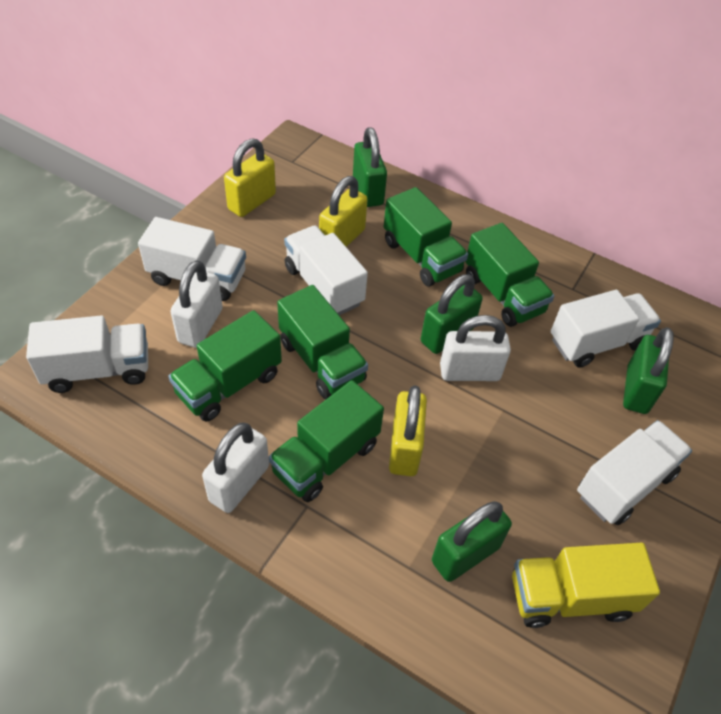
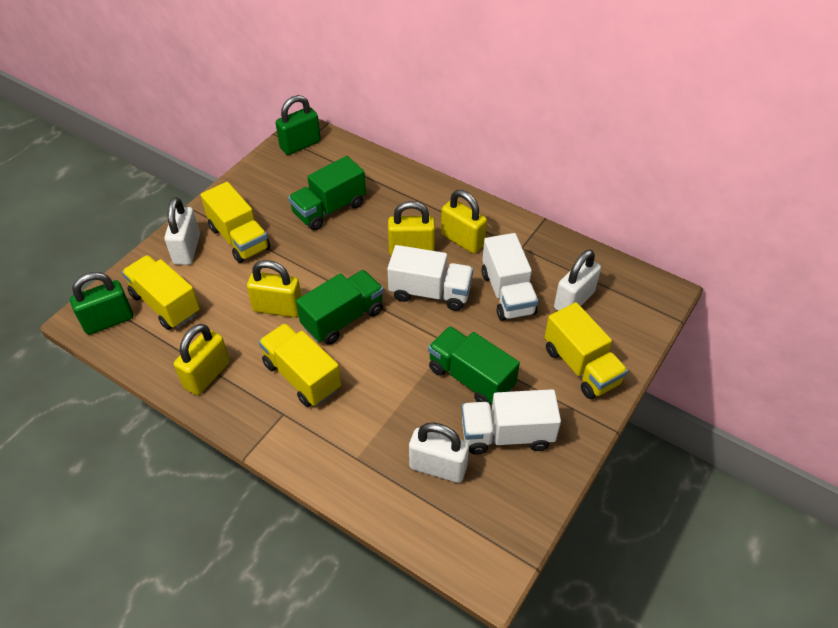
green padlock: 4 -> 2
green truck: 5 -> 3
white truck: 5 -> 3
yellow padlock: 3 -> 4
yellow truck: 1 -> 4

